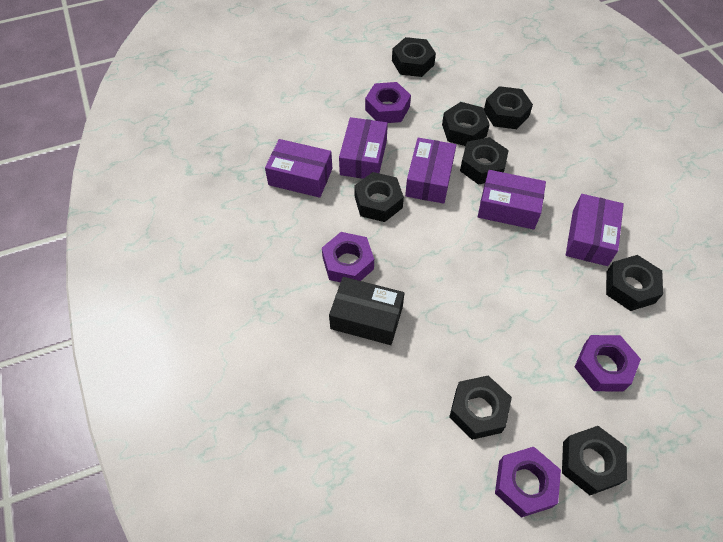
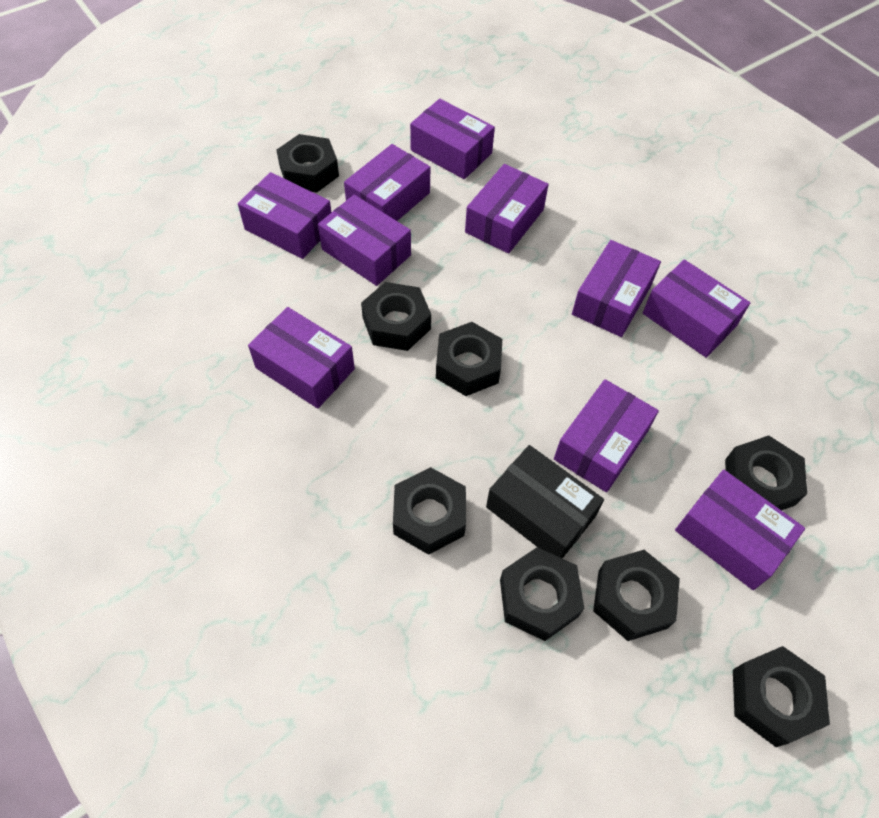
purple box: 5 -> 10
purple nut: 4 -> 0

